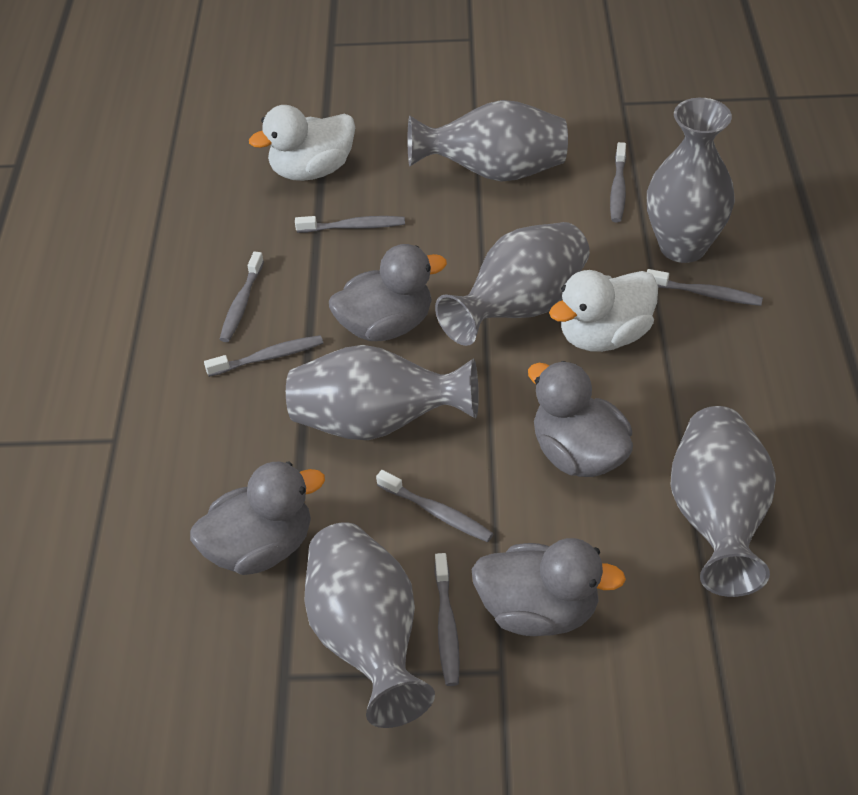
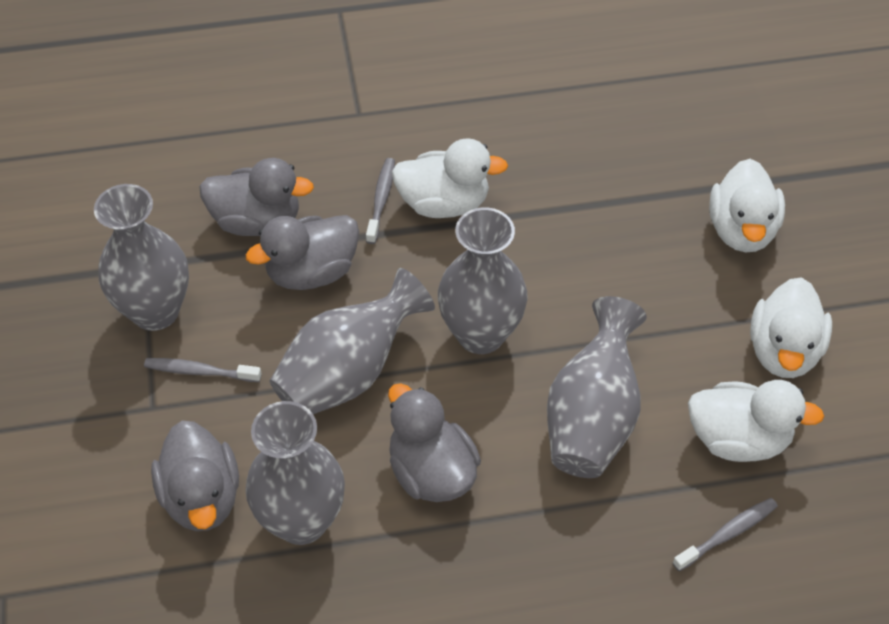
grey toothbrush: 7 -> 3
grey vase: 6 -> 5
white duck: 2 -> 4

